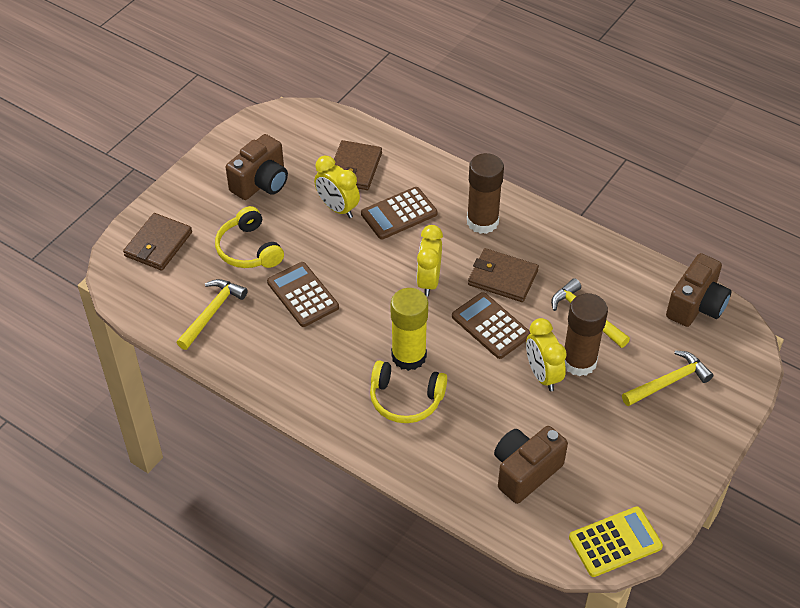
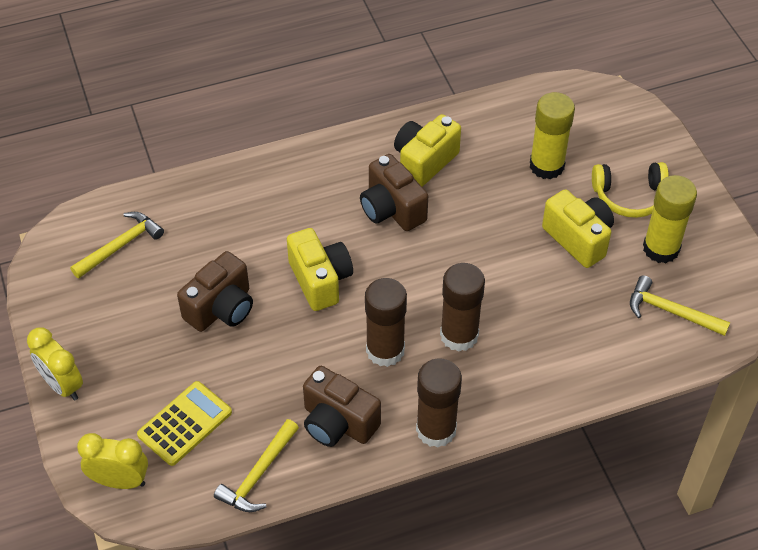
brown calculator: 3 -> 0
brown glue stick: 2 -> 3
brown wallet: 3 -> 0
yellow camera: 0 -> 3
yellow clock: 3 -> 2
yellow glue stick: 1 -> 2
yellow headphones: 2 -> 1

